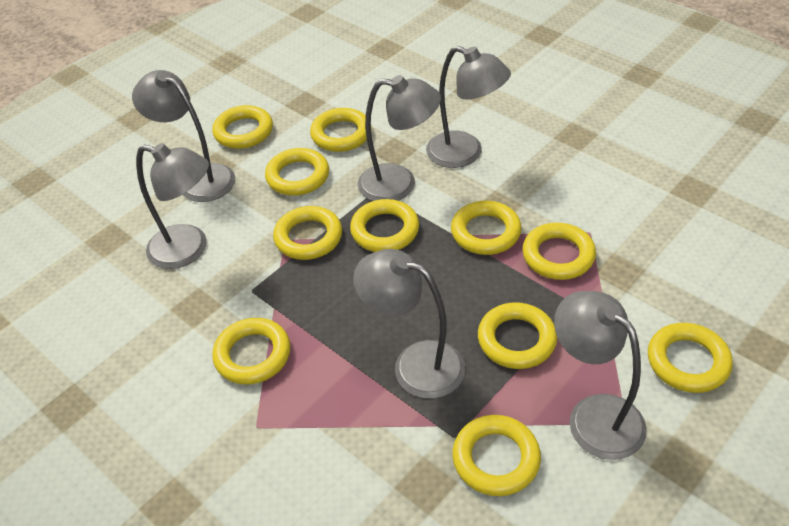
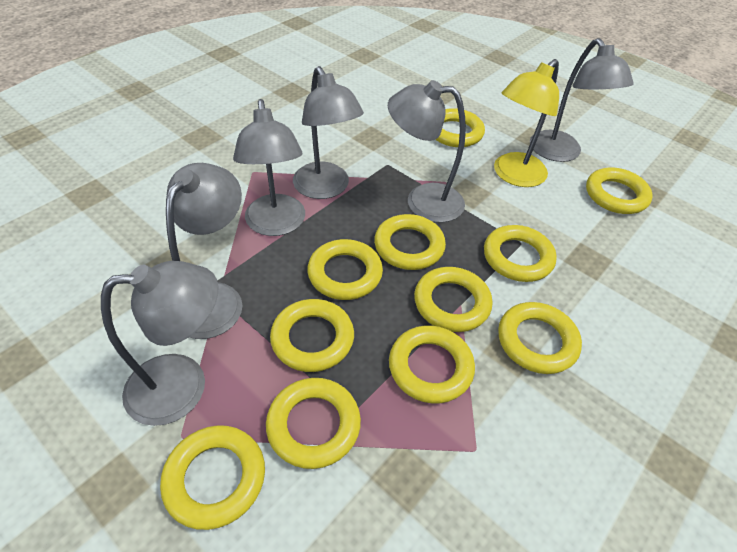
yellow lamp: 0 -> 1

